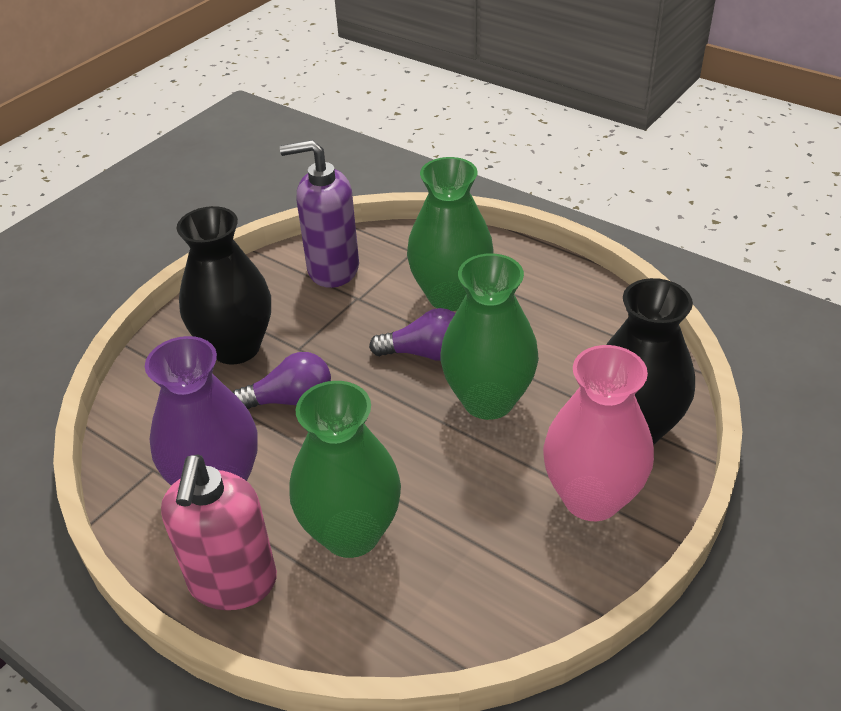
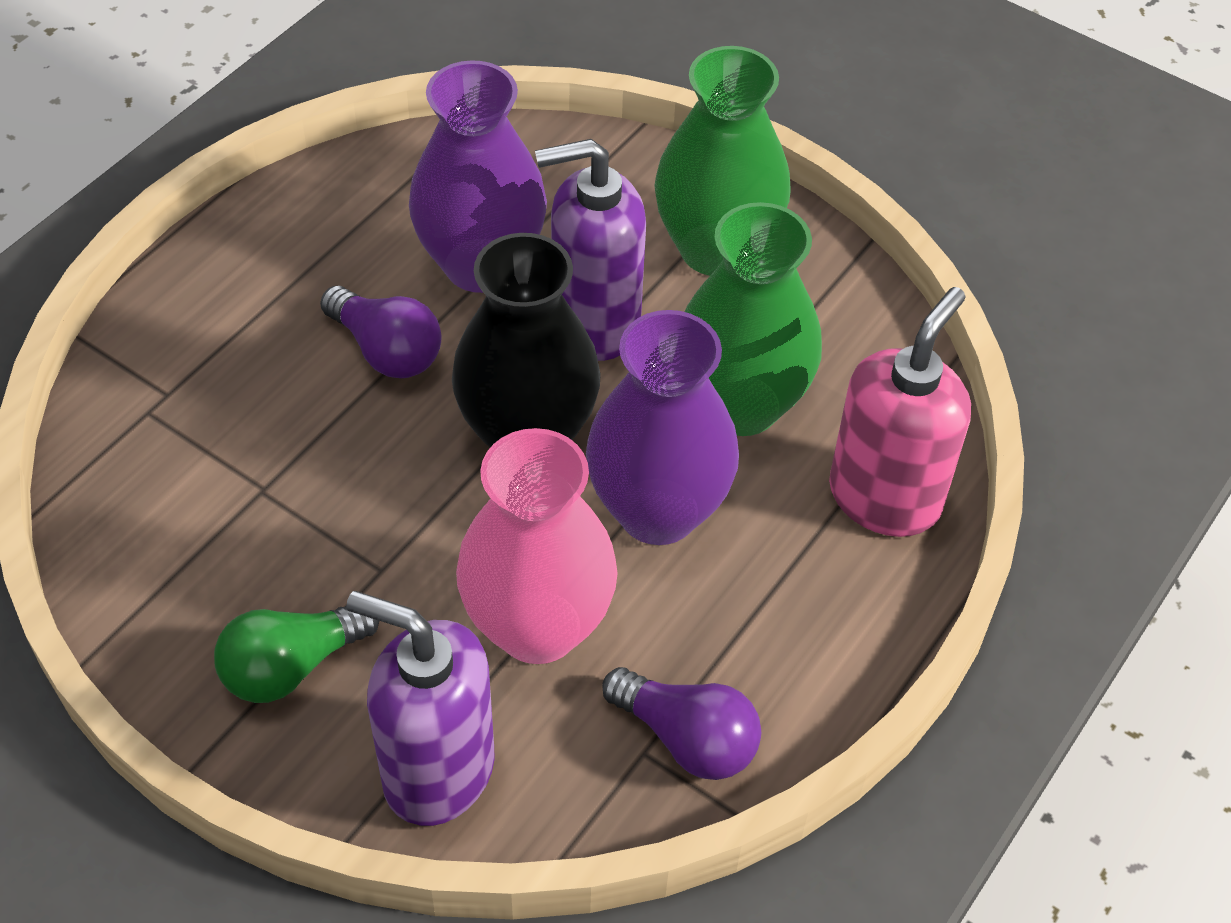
black vase: 2 -> 1
green light bulb: 0 -> 1
green vase: 3 -> 2
purple soap dispenser: 1 -> 2
purple vase: 1 -> 2

